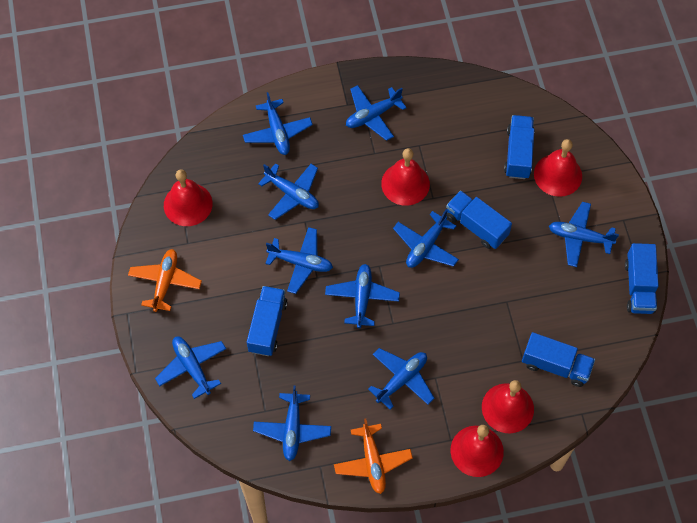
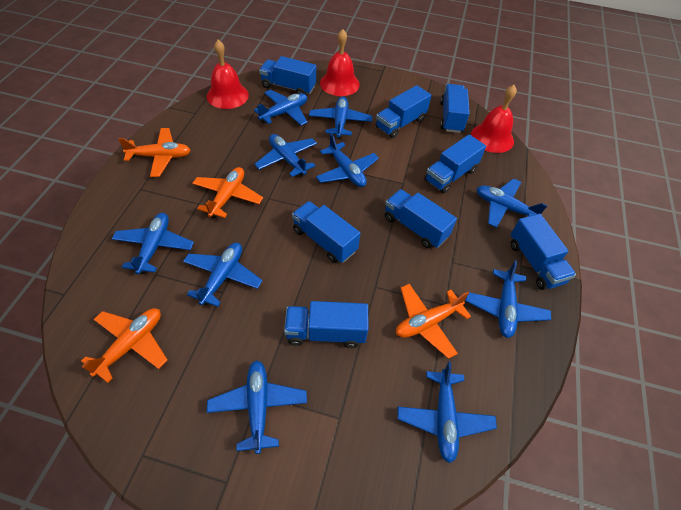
blue truck: 5 -> 8
orange plane: 2 -> 4
red bell: 5 -> 3

